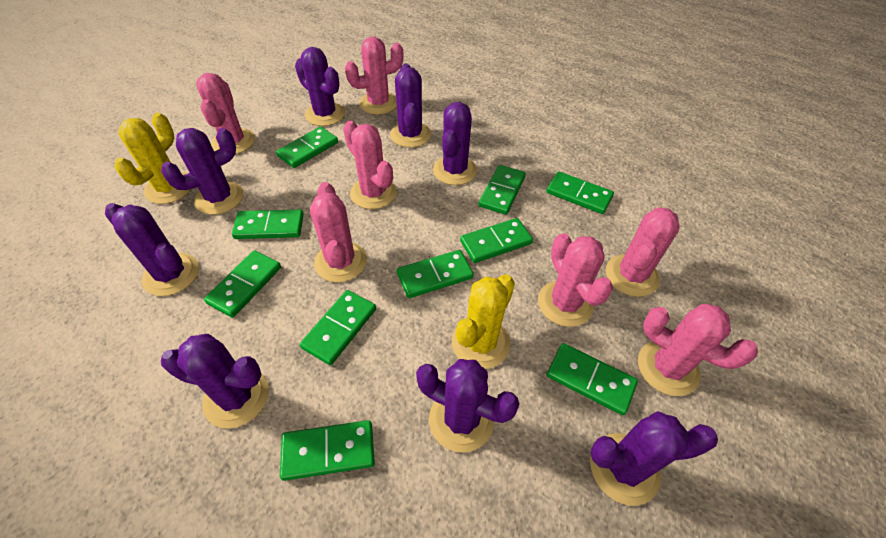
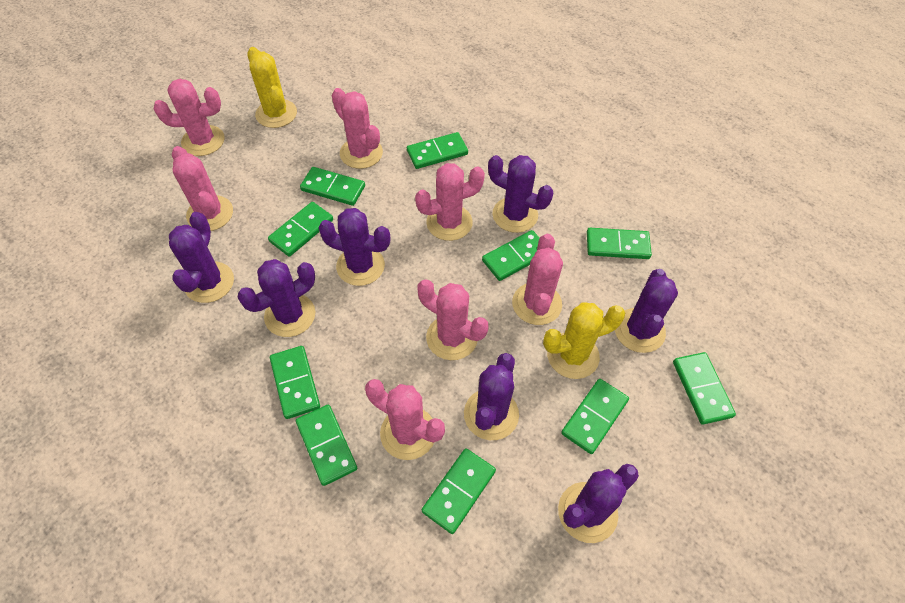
purple cactus: 8 -> 7

